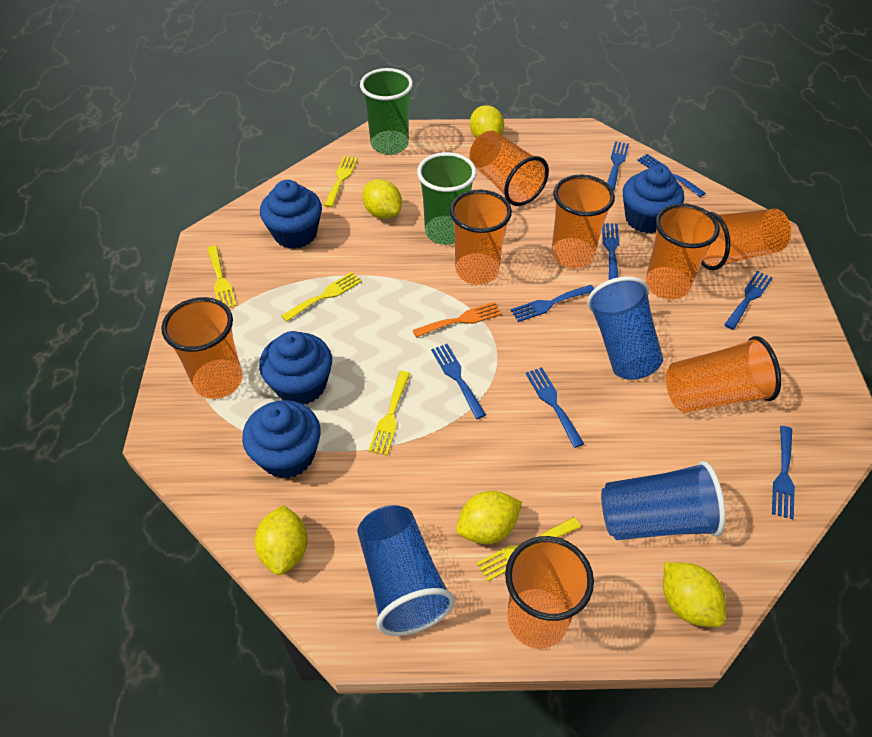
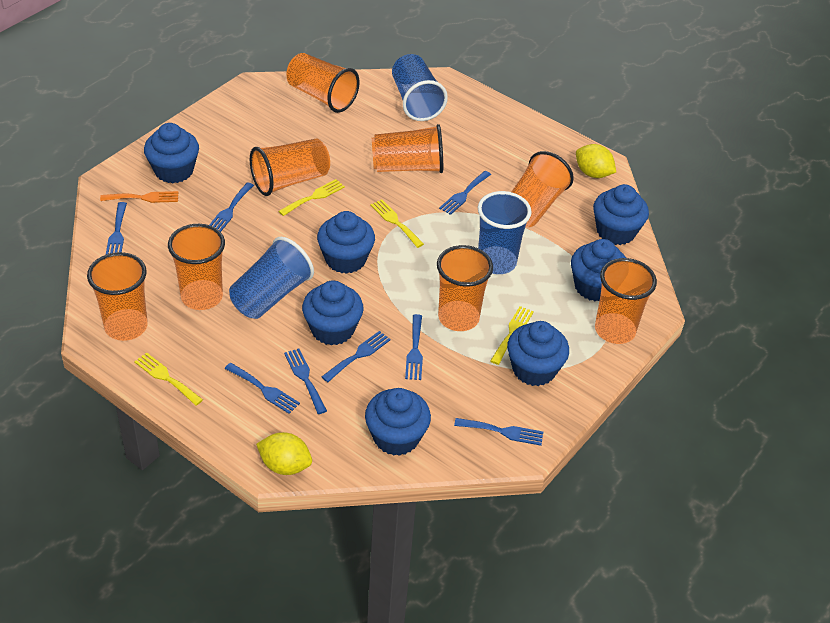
blue cupcake: 4 -> 7
green cup: 2 -> 0
yellow fork: 5 -> 4
yellow lemon: 5 -> 2

